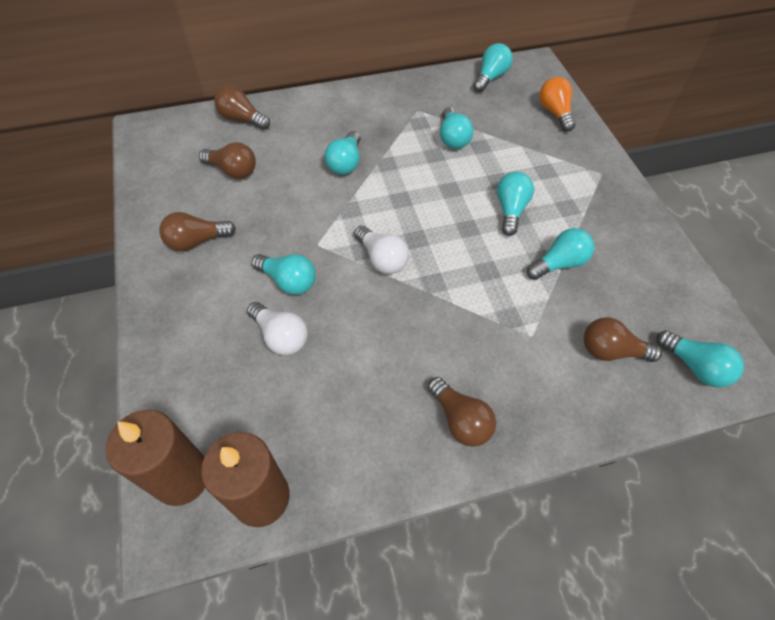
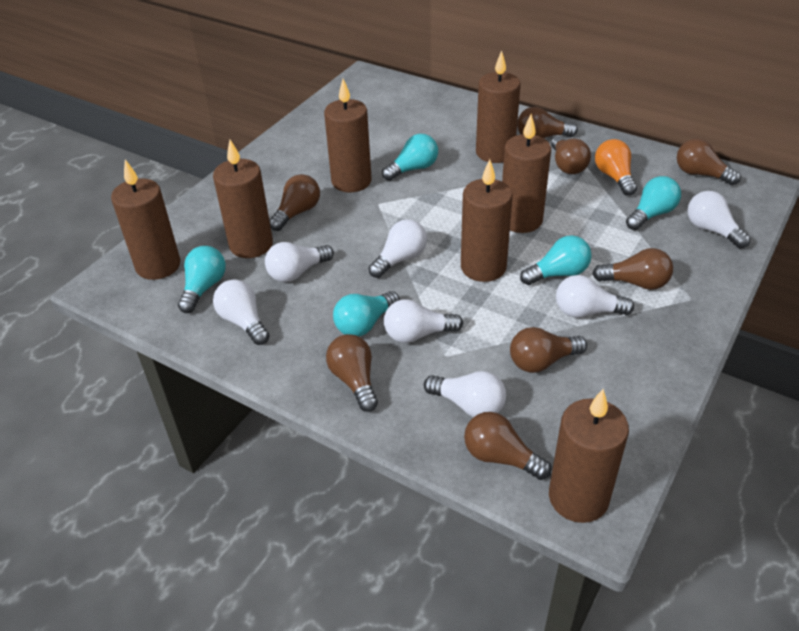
brown candle: 2 -> 7
brown light bulb: 5 -> 8
turquoise light bulb: 7 -> 5
white light bulb: 2 -> 7

